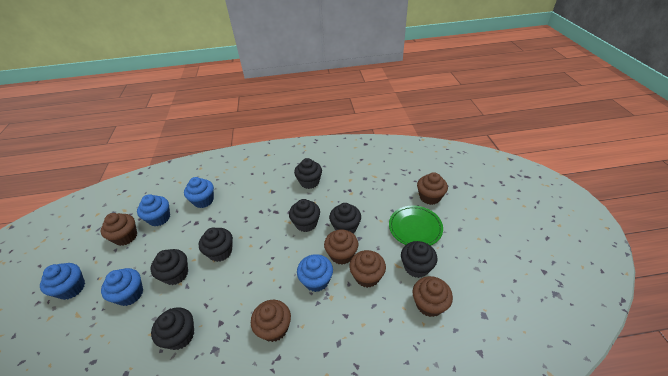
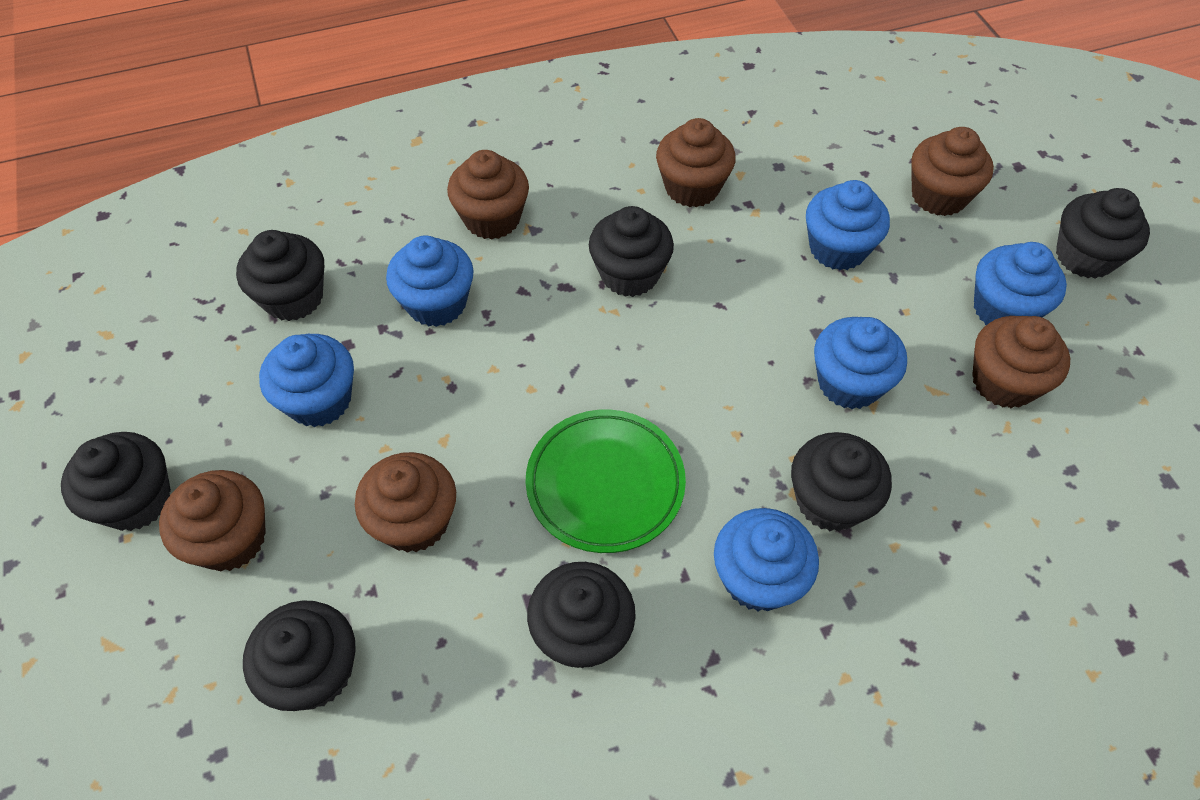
blue cupcake: 5 -> 6

